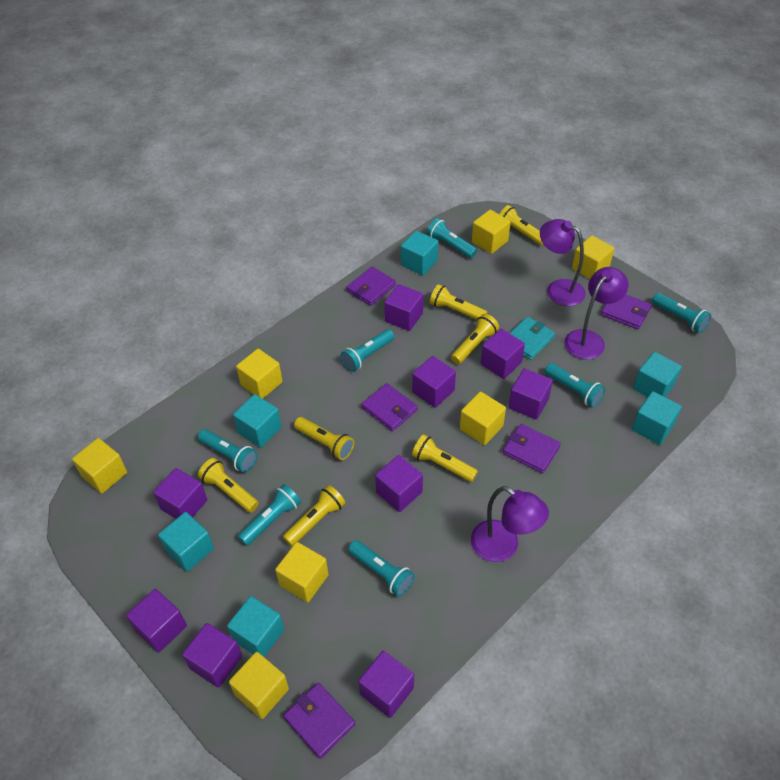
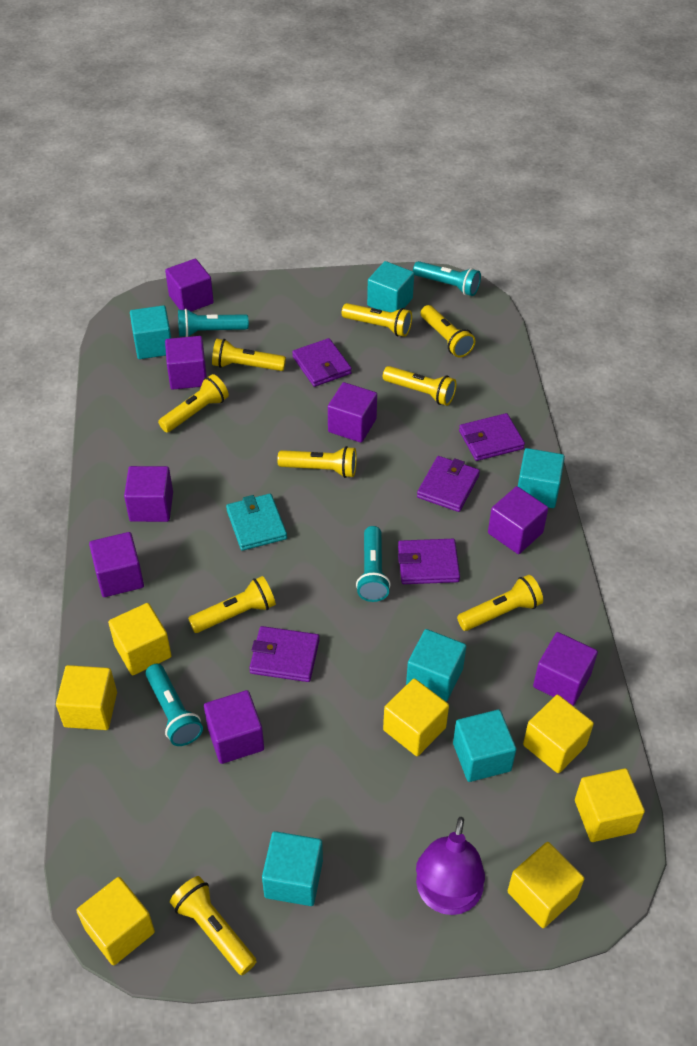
purple cube: 9 -> 8
purple lamp: 3 -> 1
turquoise flashlight: 7 -> 4
yellow flashlight: 7 -> 9

